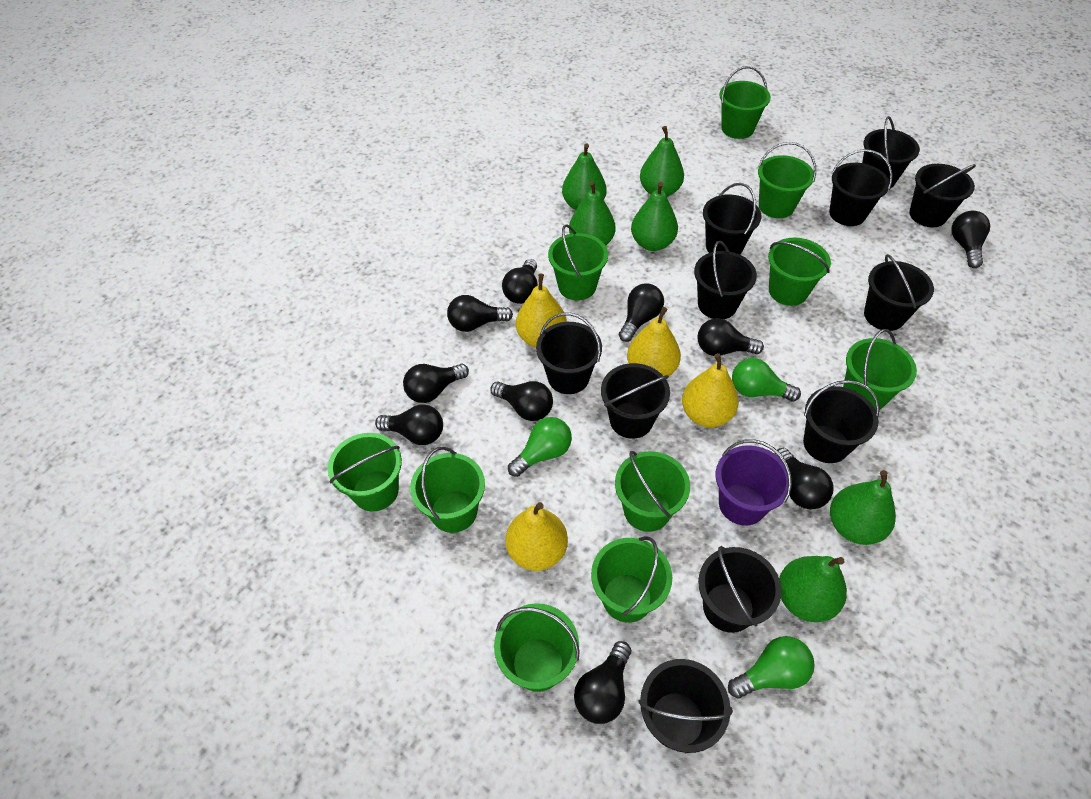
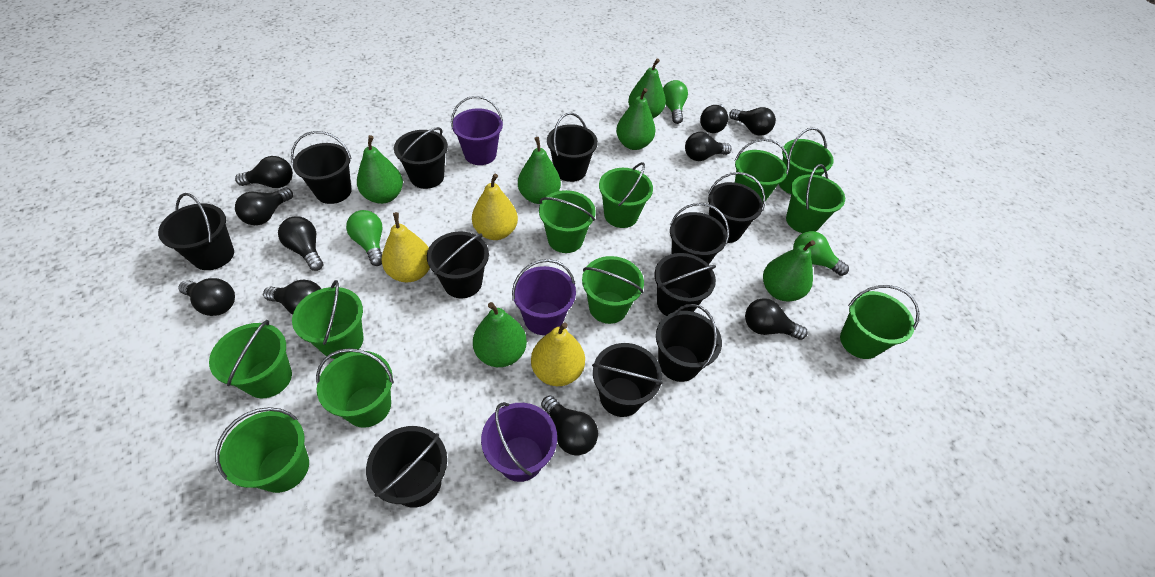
green bucket: 10 -> 11
purple bucket: 1 -> 3
yellow pear: 4 -> 3

